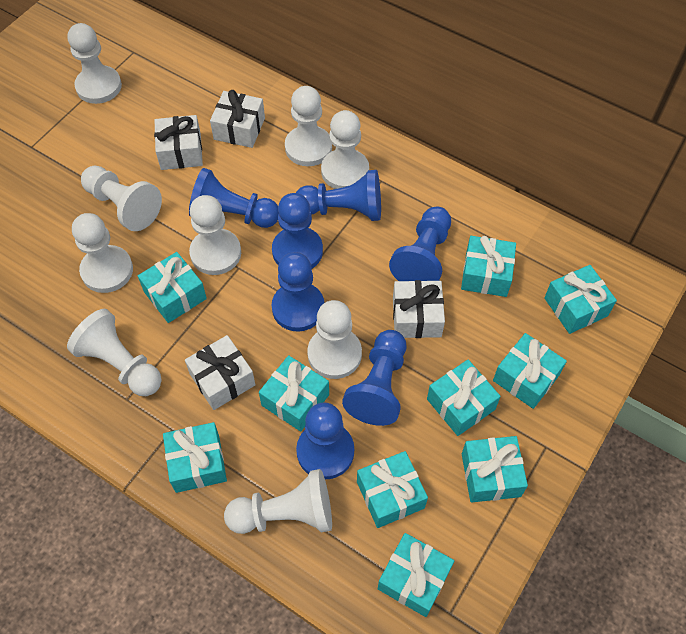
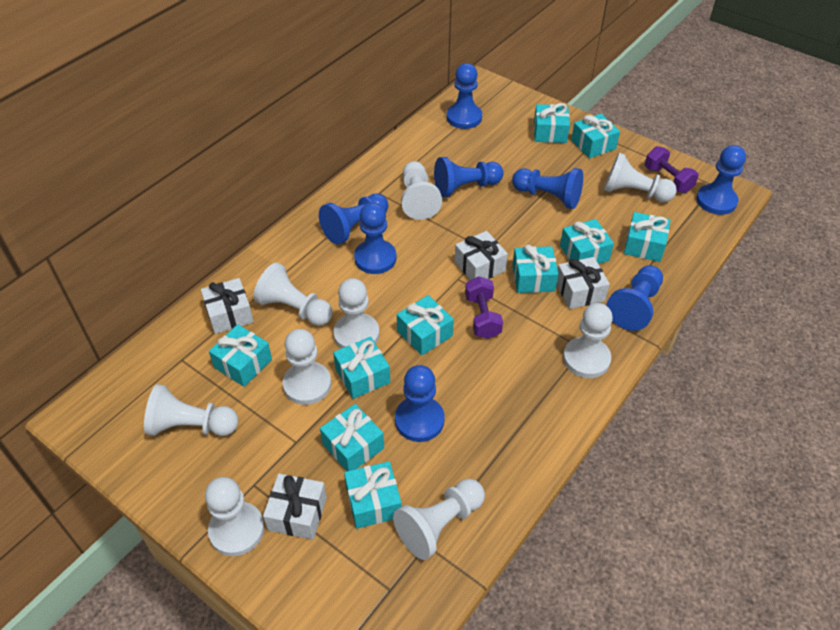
blue pawn: 7 -> 8
purple dumbbell: 0 -> 2

